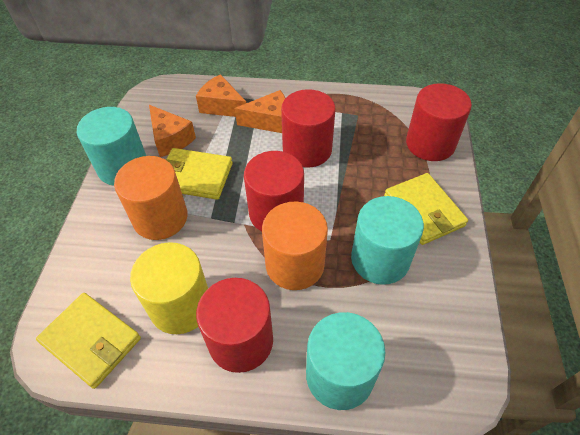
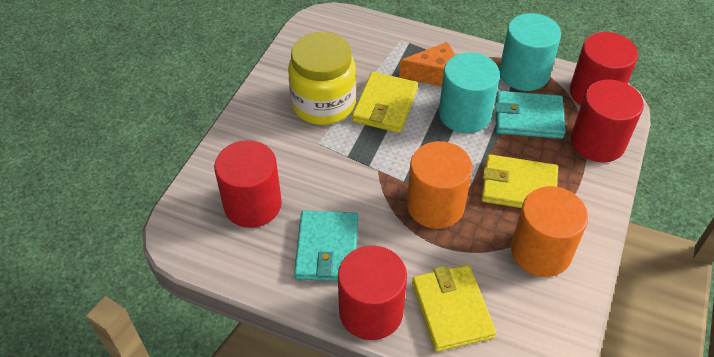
orange cheese: 3 -> 1
turquoise cylinder: 3 -> 2
turquoise wallet: 0 -> 2
yellow cylinder: 1 -> 0
yellow jar: 0 -> 1

